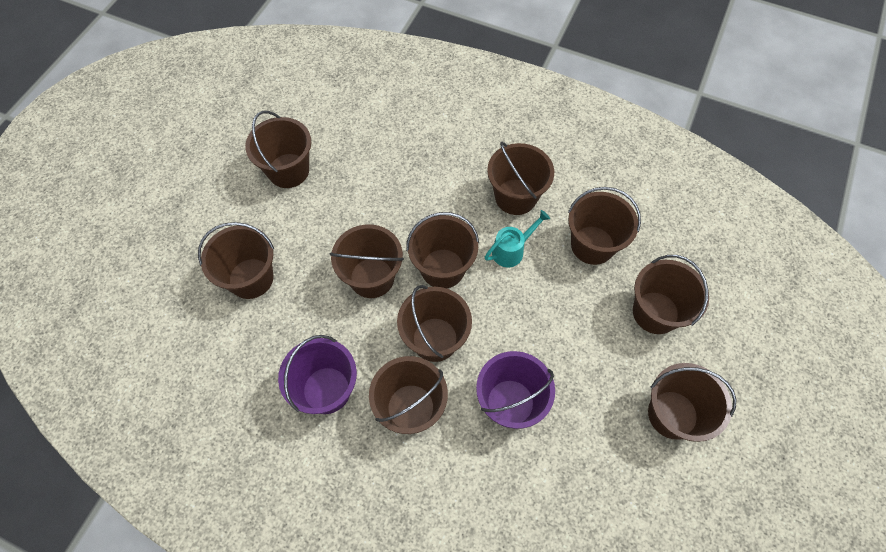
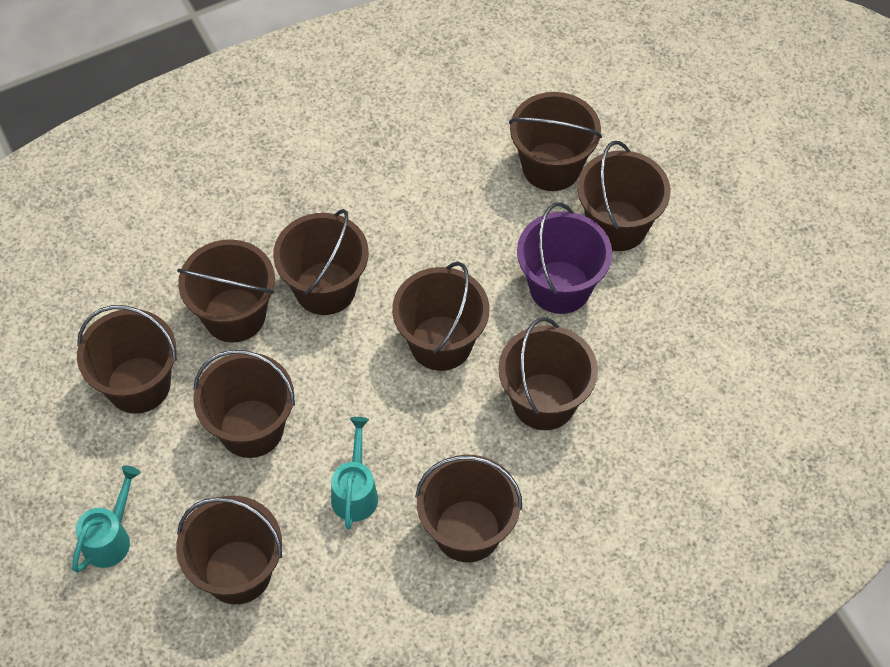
purple bucket: 2 -> 1
turquoise watering can: 1 -> 2

